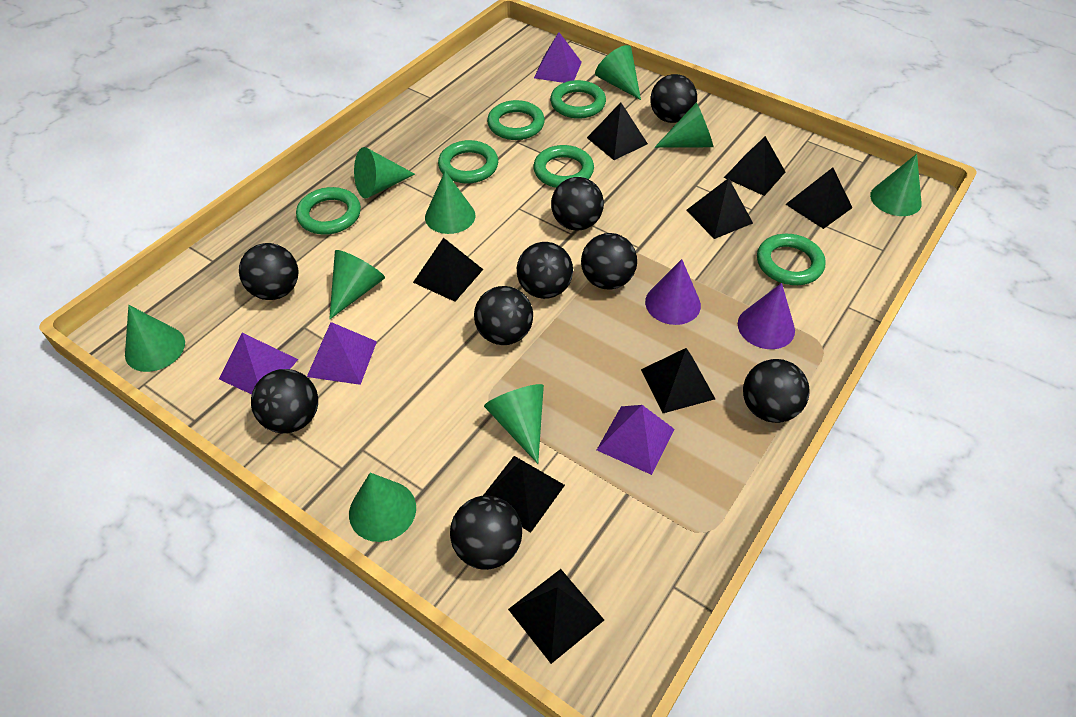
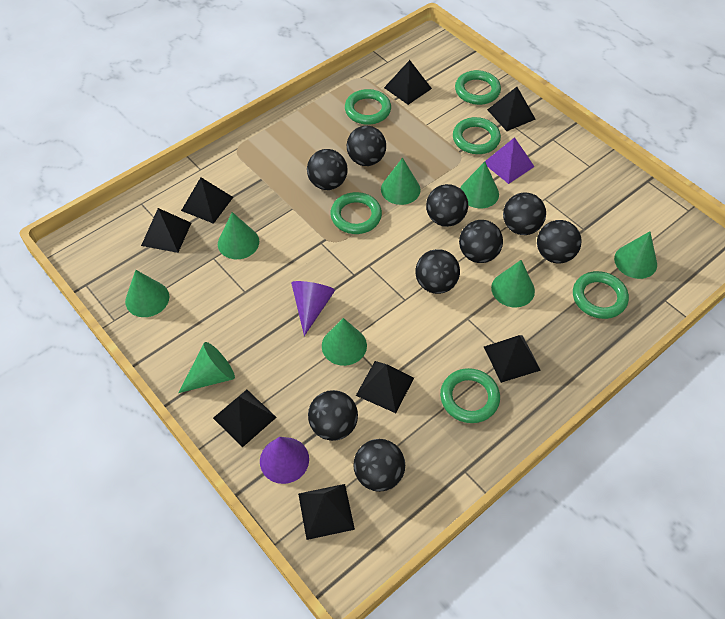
green cone: 9 -> 8
purple pyramid: 4 -> 1

